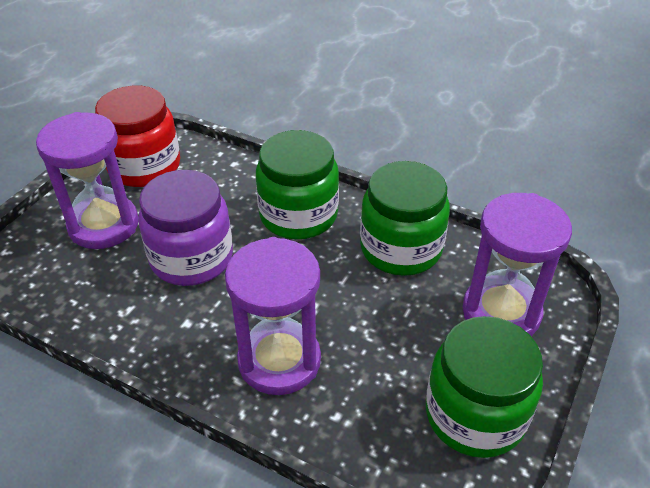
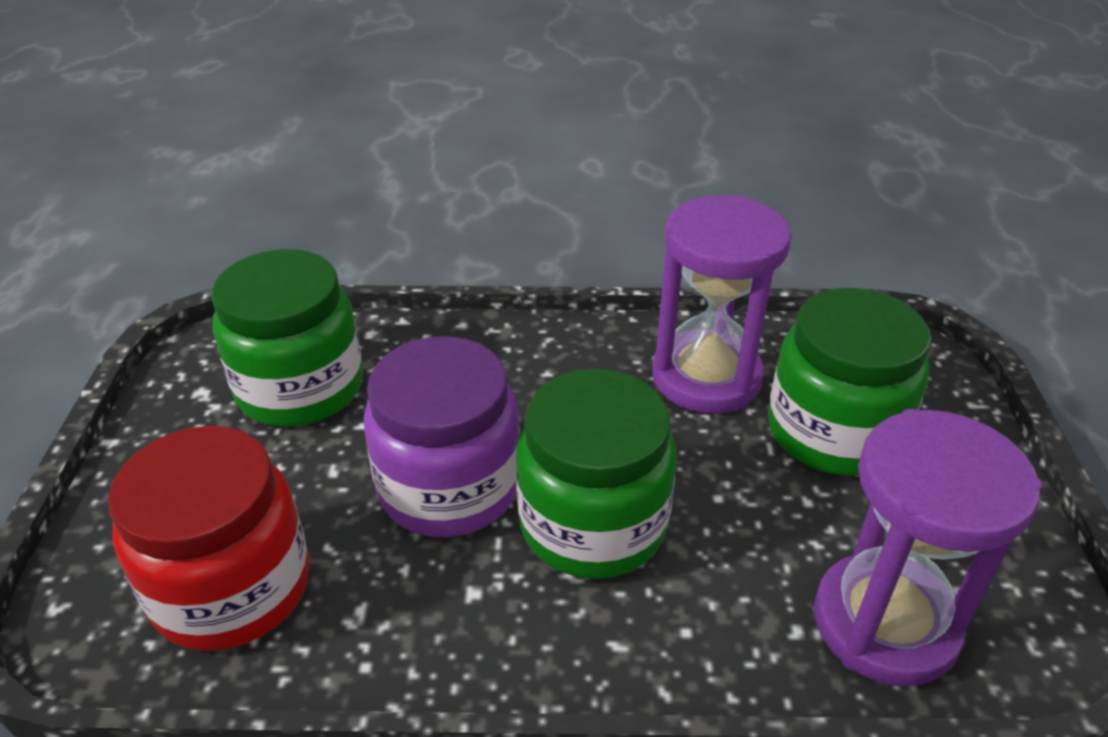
purple hourglass: 3 -> 2

